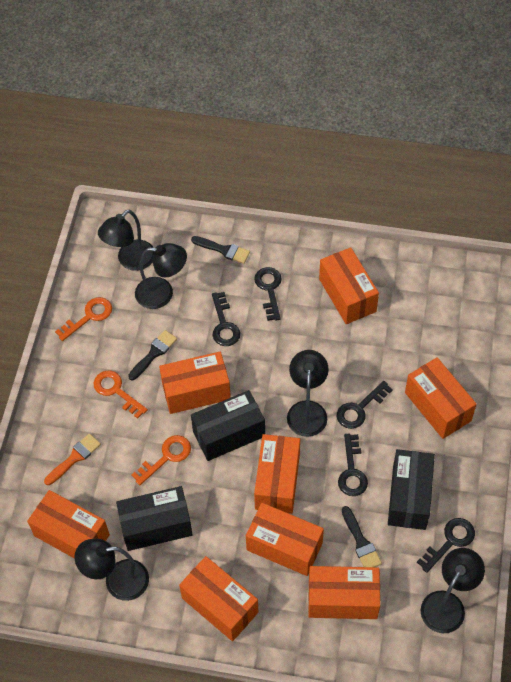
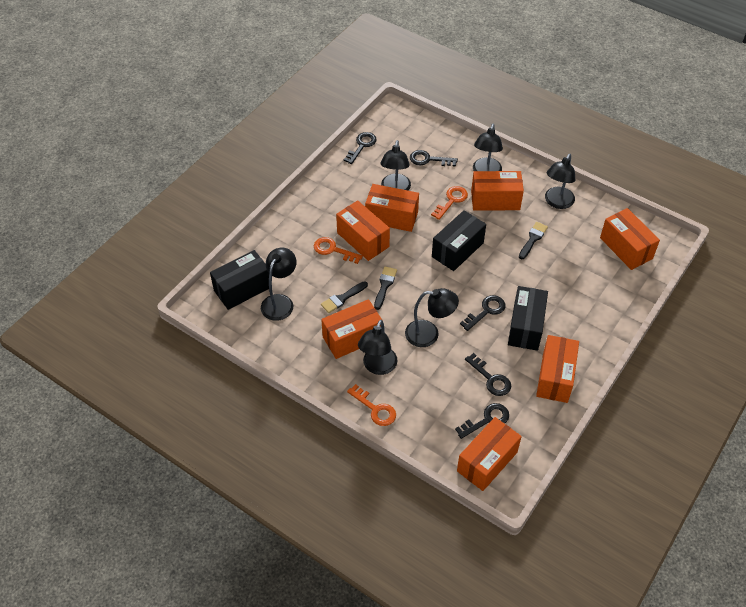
black lamp: 5 -> 6
orange box: 8 -> 7
orange brush: 1 -> 0

